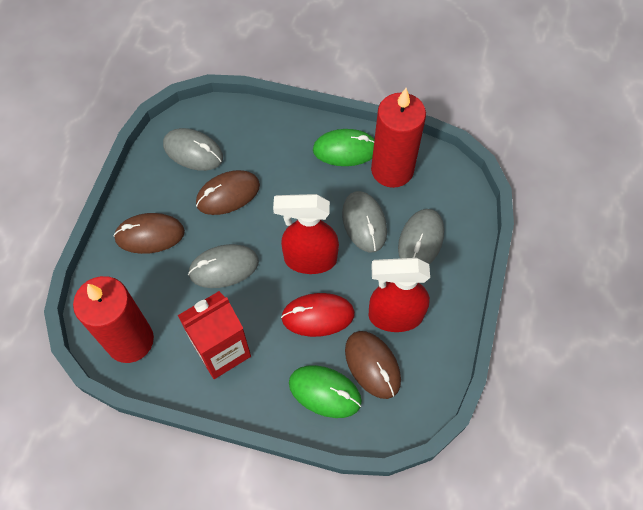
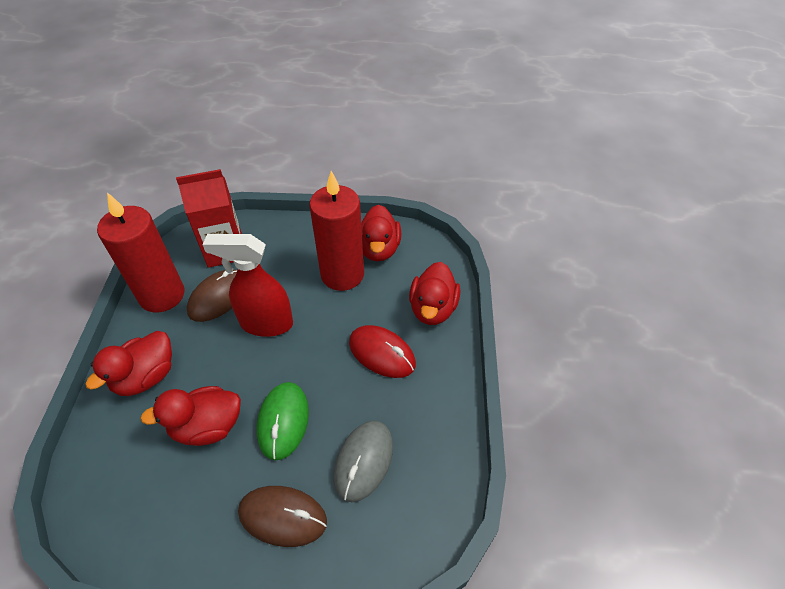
brown mouse: 3 -> 2
green mouse: 2 -> 1
grey mouse: 4 -> 1
red duck: 0 -> 4
red spray bottle: 2 -> 1

